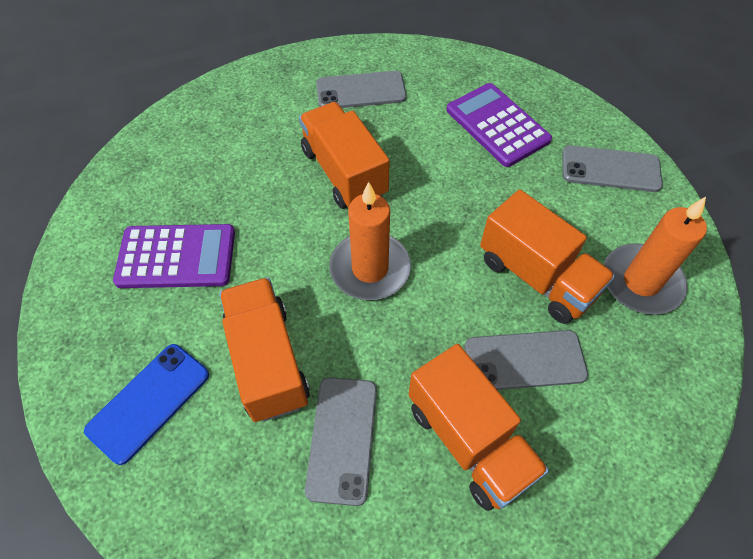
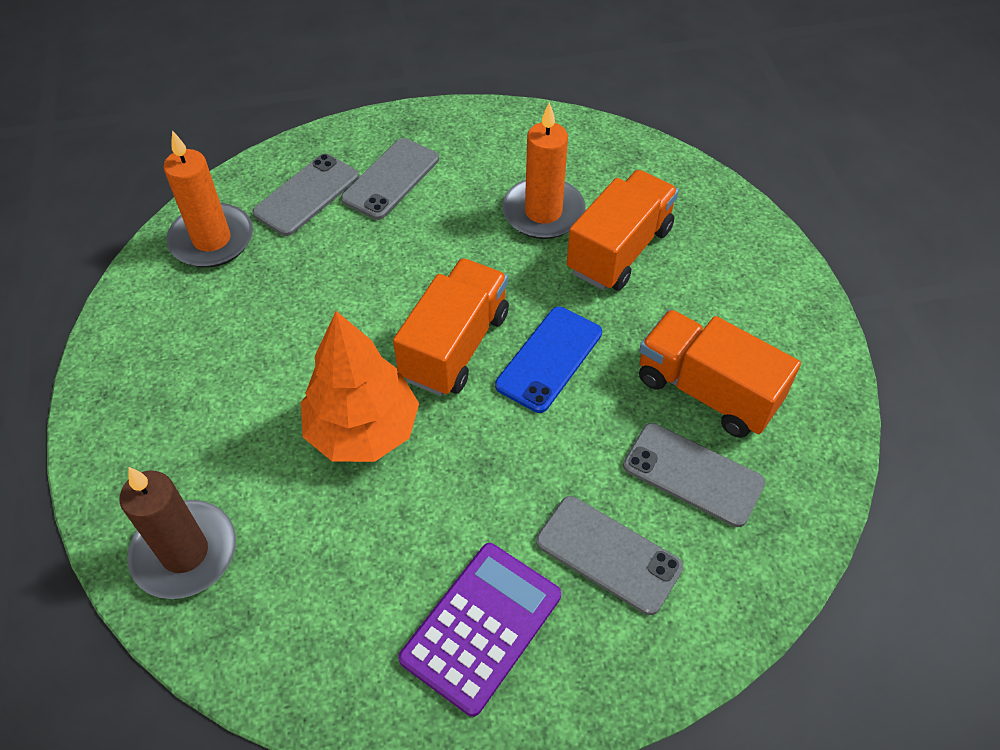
brown candle: 0 -> 1
orange tree: 0 -> 1
orange truck: 4 -> 3
purple calculator: 2 -> 1

